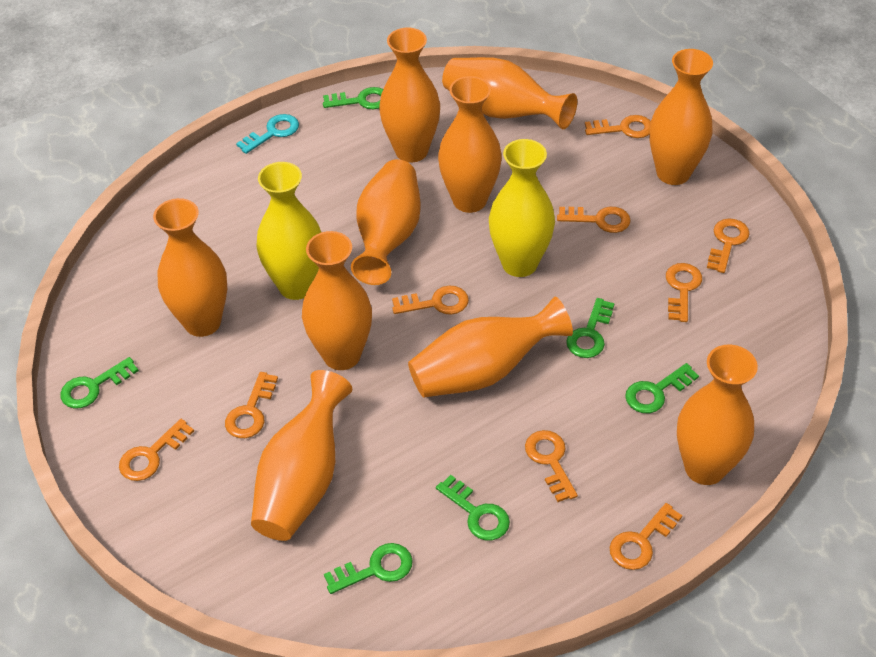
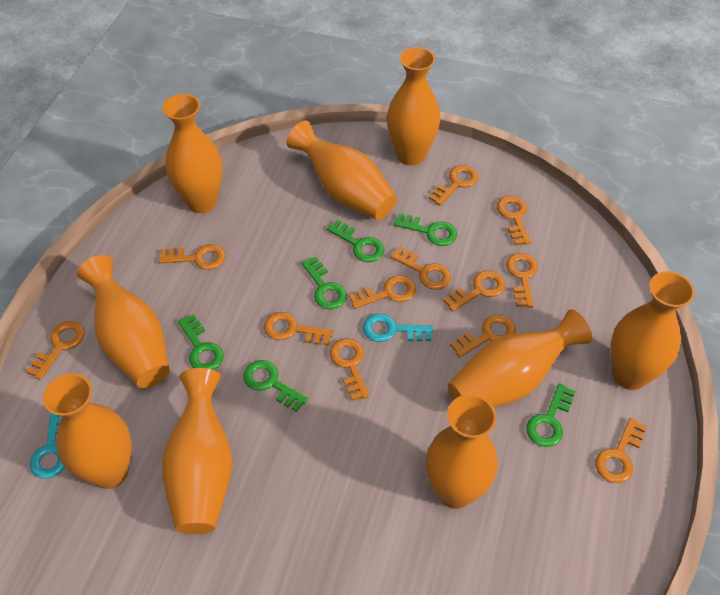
orange key: 9 -> 12
orange vase: 10 -> 9
turquoise key: 1 -> 2
yellow vase: 2 -> 0

